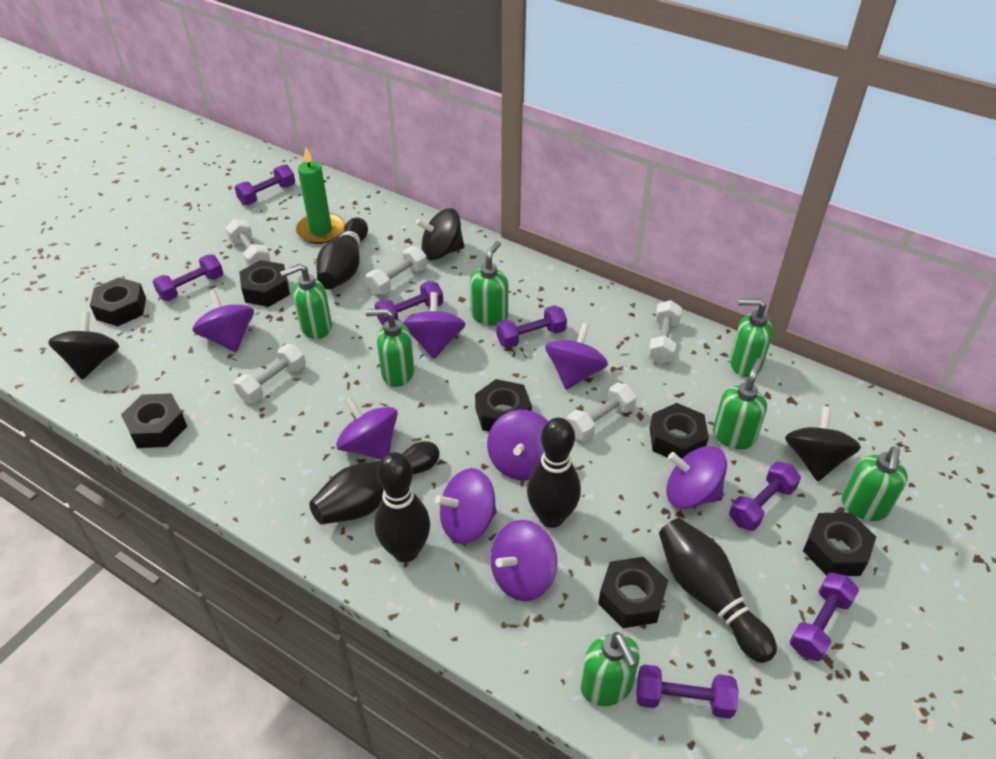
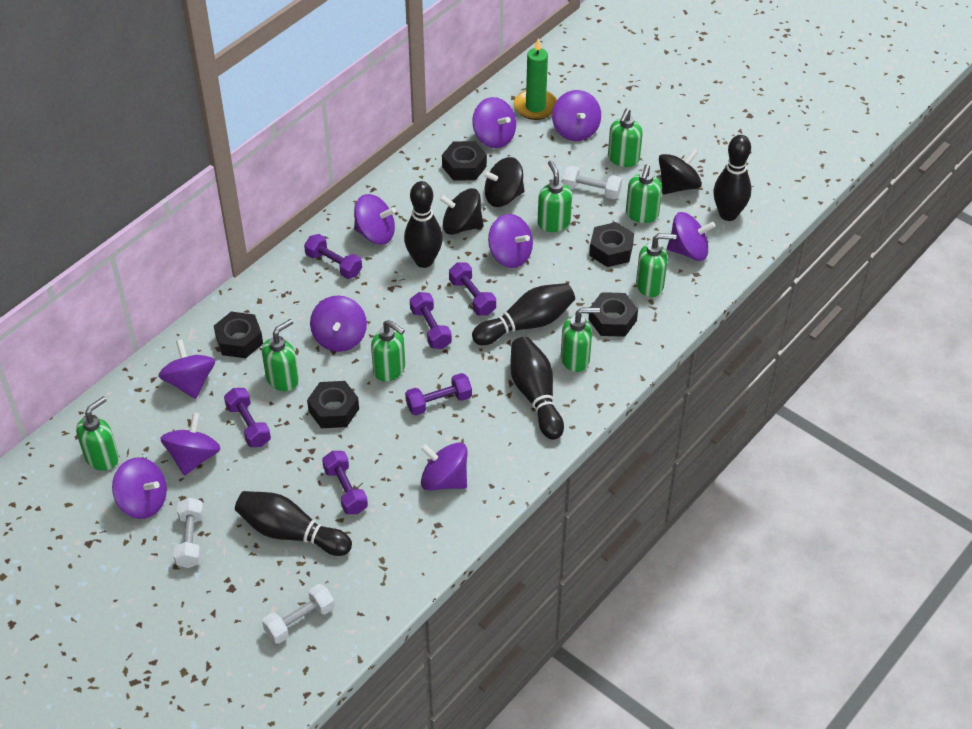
black nut: 7 -> 5
green soap dispenser: 7 -> 8
purple dumbbell: 7 -> 6
purple spinning top: 8 -> 10
white dumbbell: 5 -> 3

